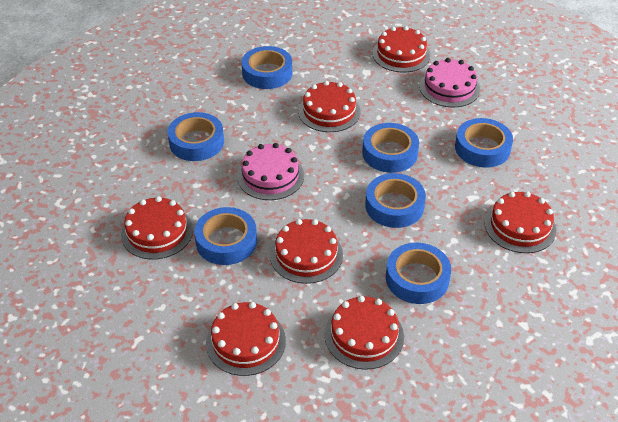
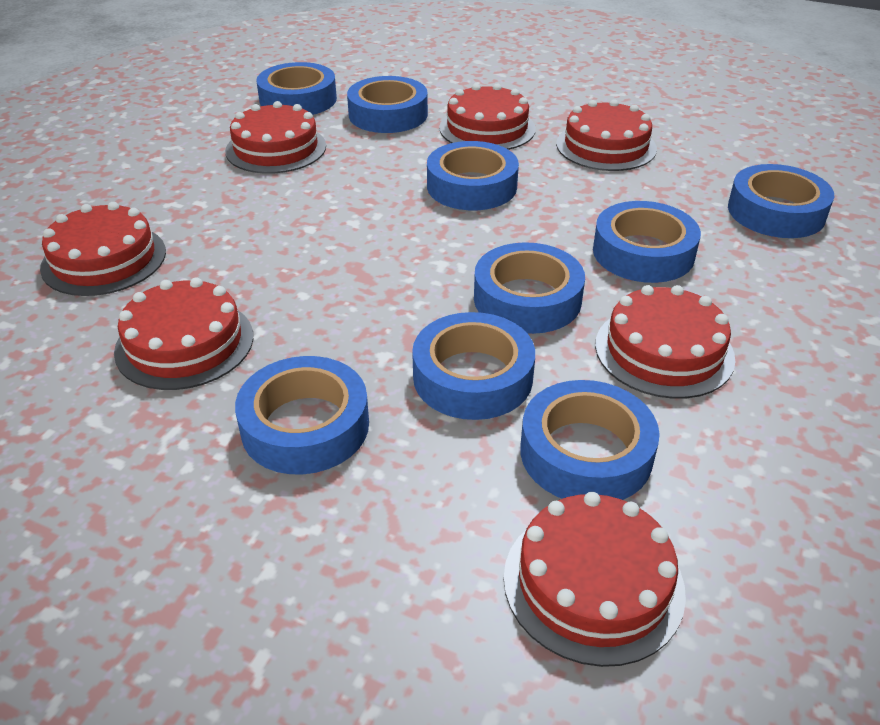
blue tape: 7 -> 9
pink cake: 2 -> 0

